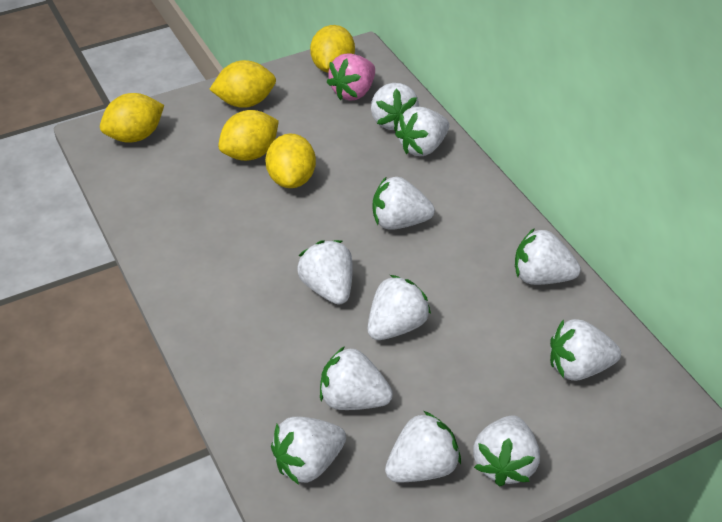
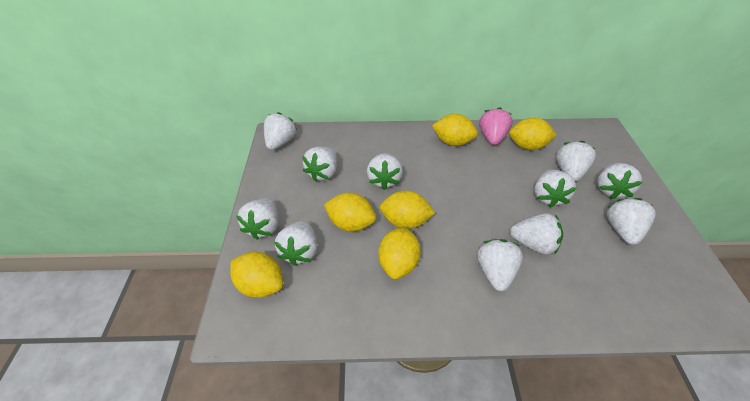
yellow lemon: 5 -> 6

